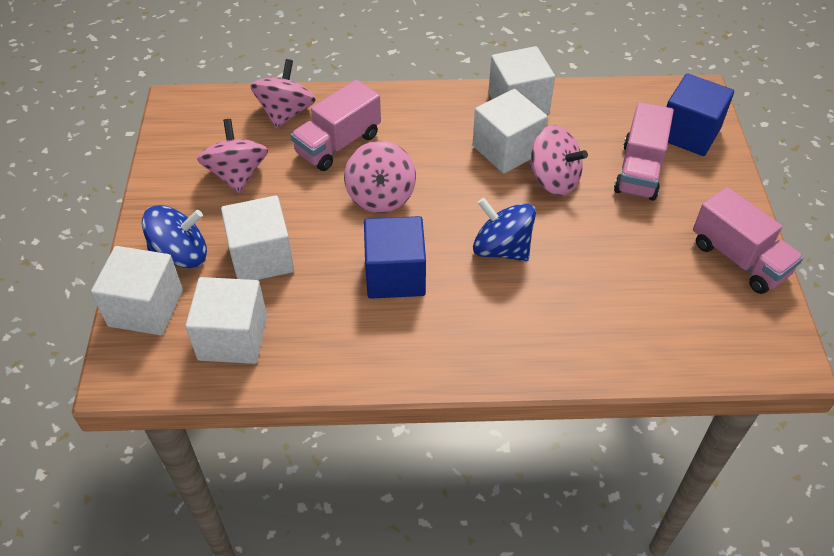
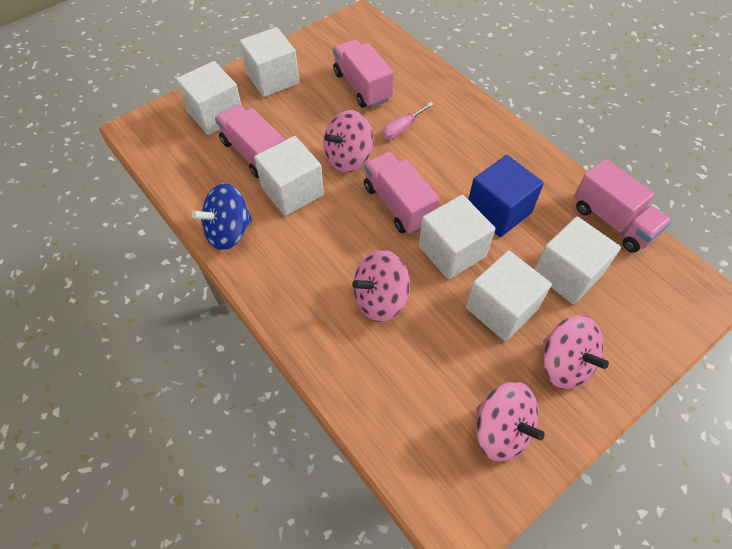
blue cube: 2 -> 1
blue spinning top: 2 -> 1
pink screwdriver: 0 -> 1
pink truck: 3 -> 4
white cube: 5 -> 6

